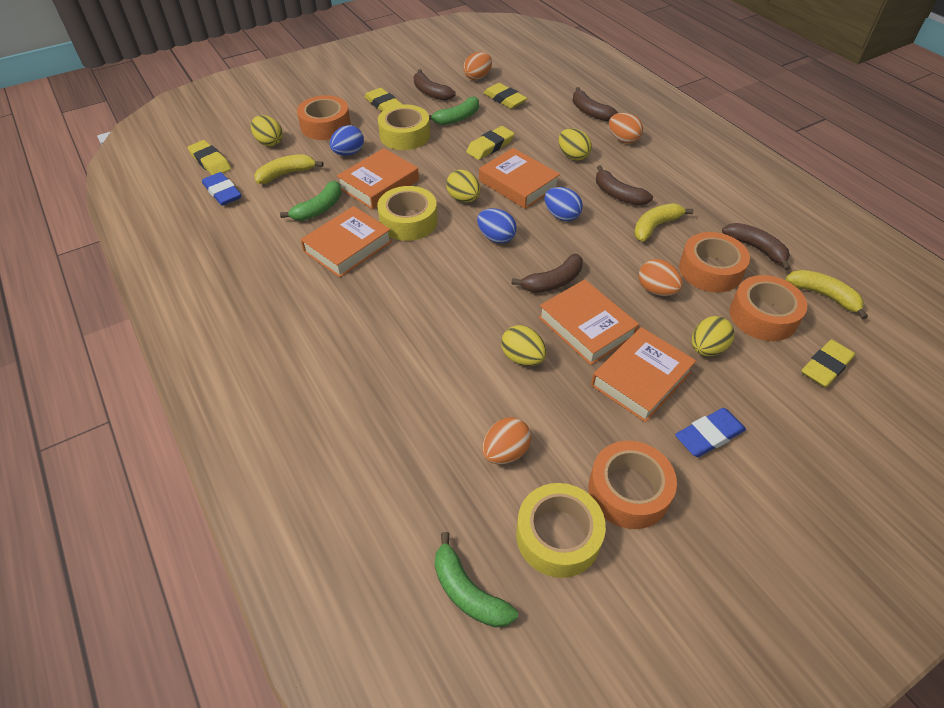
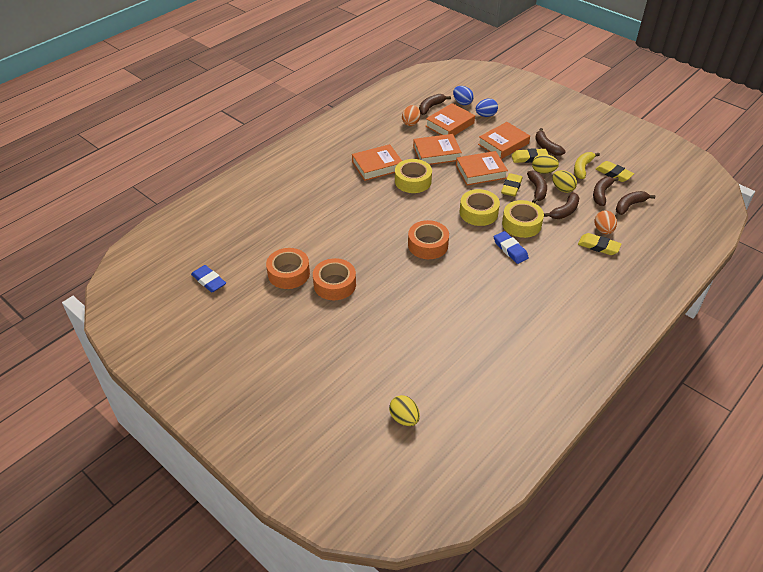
blue egg: 3 -> 2
brown banana: 5 -> 6
green banana: 3 -> 0
orange egg: 4 -> 2
orange tape: 4 -> 3
yellow banana: 3 -> 1
yellow egg: 5 -> 3
yellow eraser: 5 -> 4

